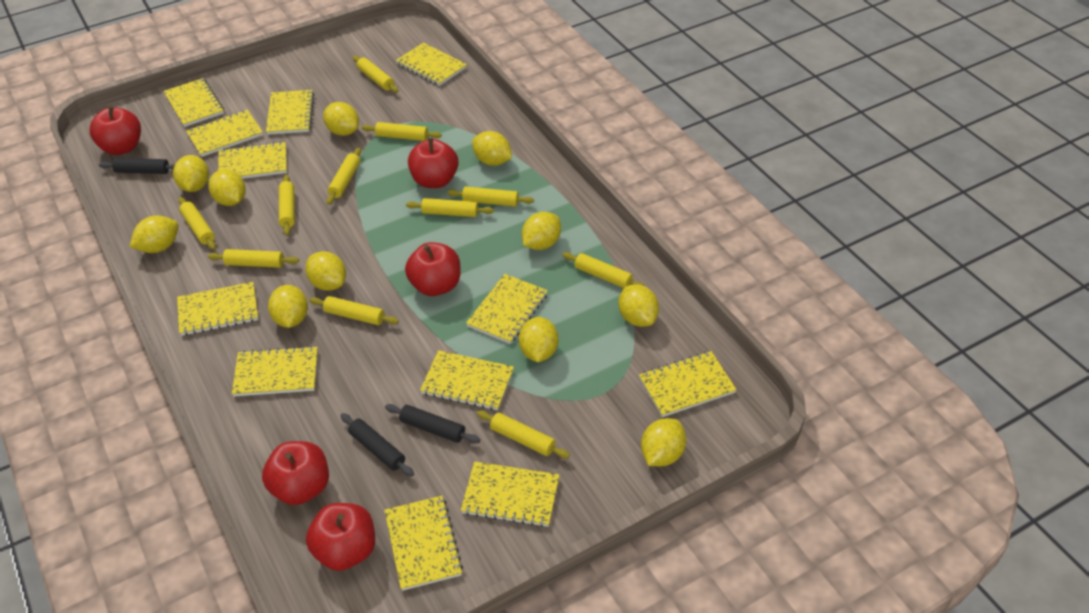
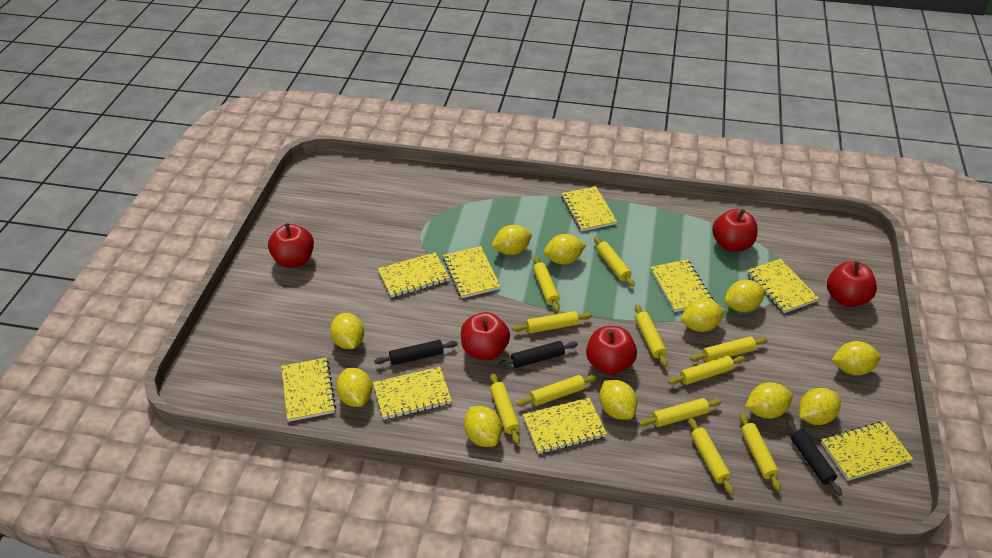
yellow notebook: 12 -> 9

